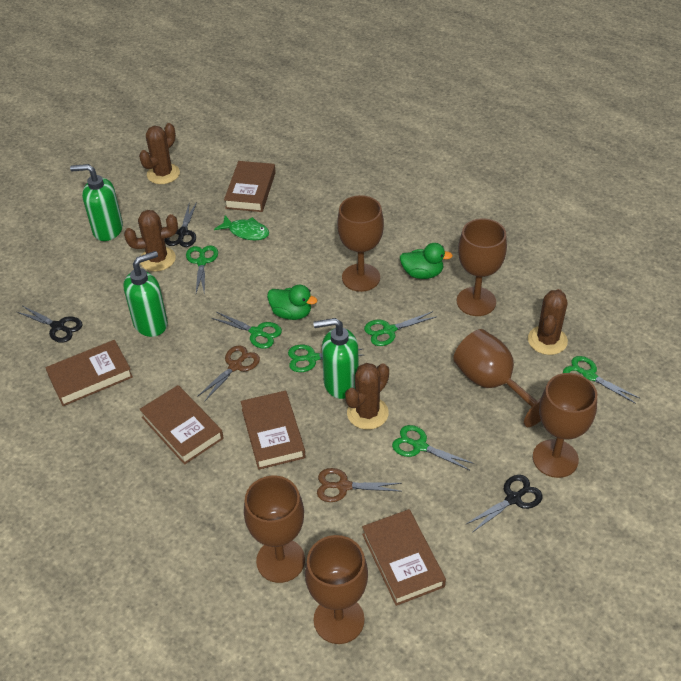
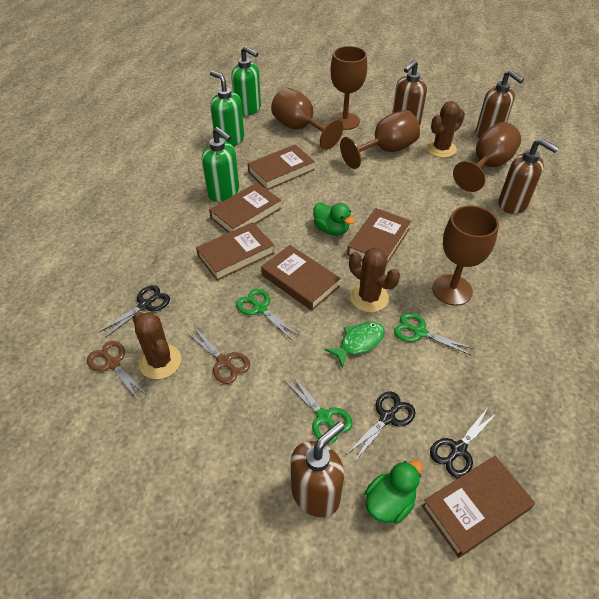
brown book: 5 -> 6
brown cactus: 4 -> 3
brown goblet: 6 -> 5
brown soap dispenser: 0 -> 4
green scissors: 6 -> 3

